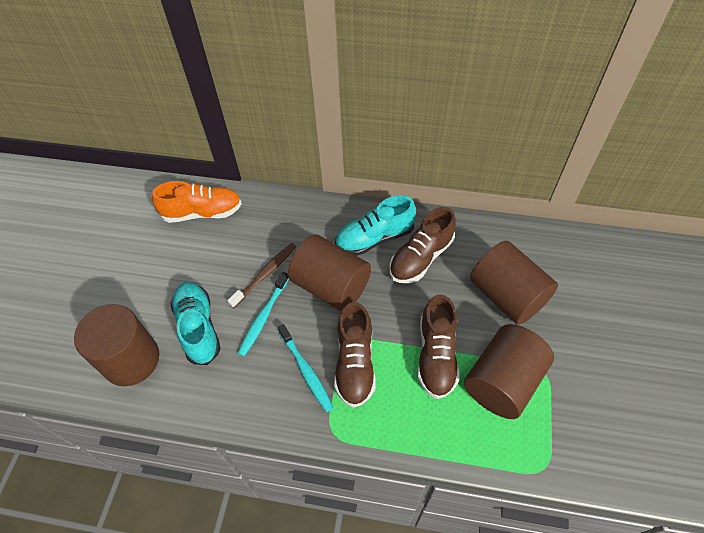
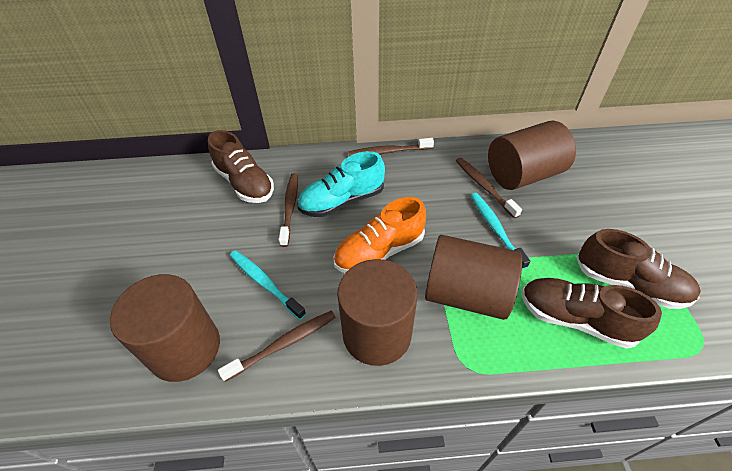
brown toothbrush: 1 -> 4
turquoise shoe: 2 -> 1

